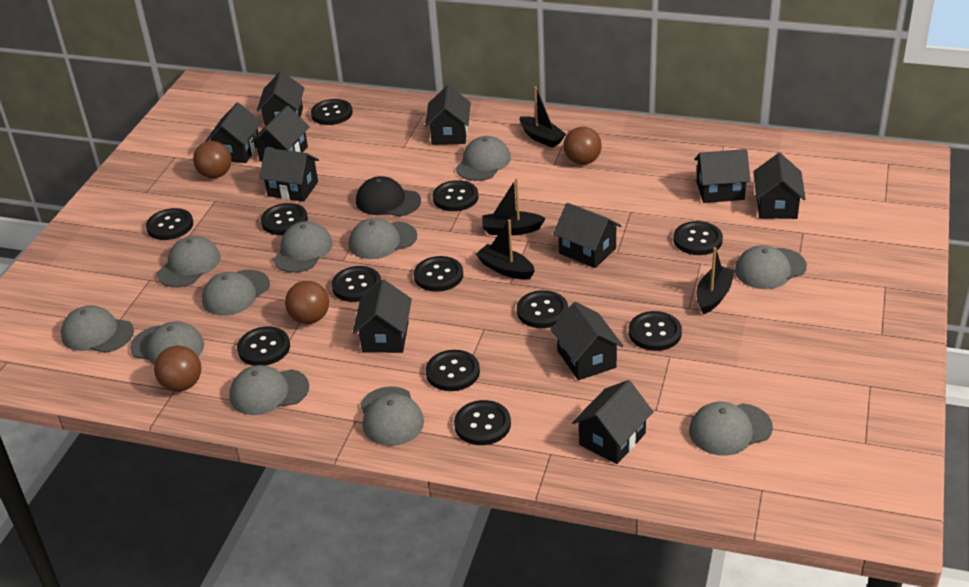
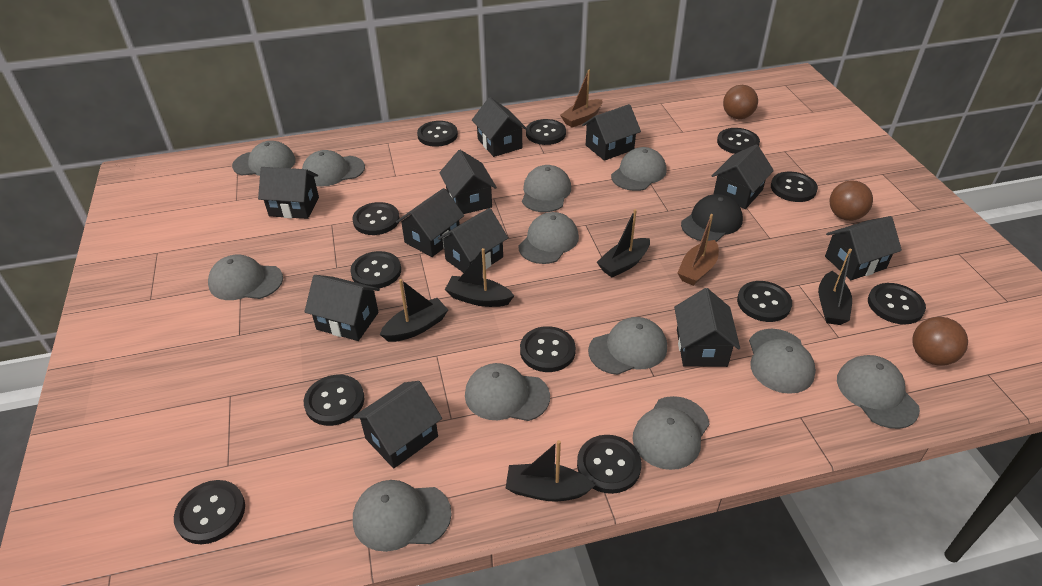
black boat: 4 -> 5
brown ball: 4 -> 3
brown boat: 0 -> 2
grey cap: 11 -> 12

